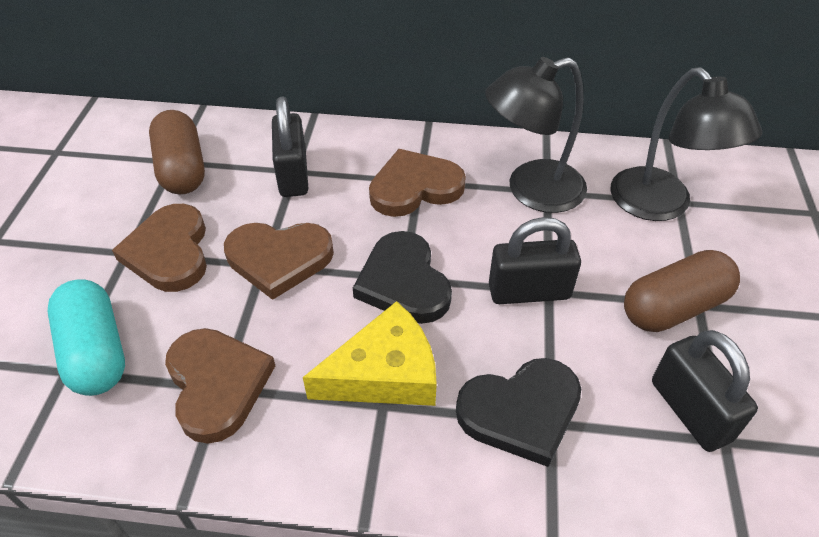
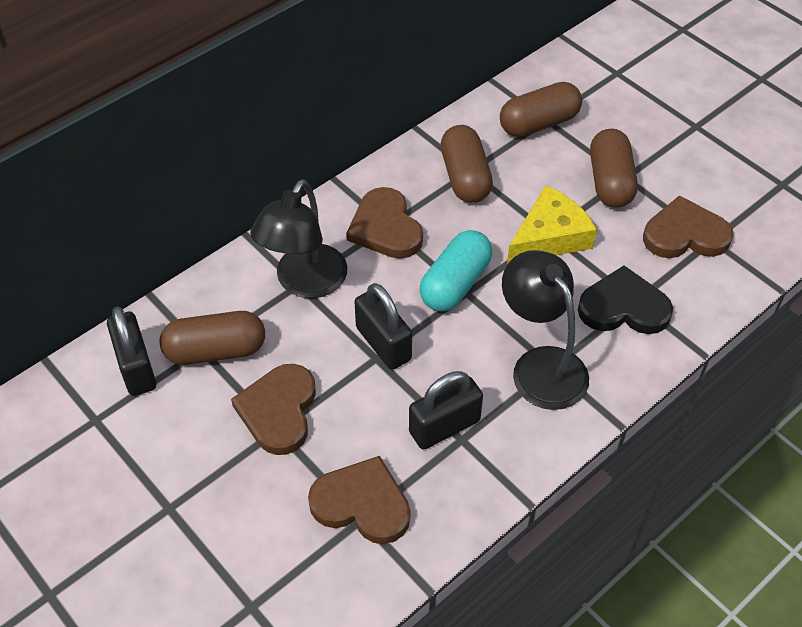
black heart: 2 -> 1
brown capsule: 2 -> 4

